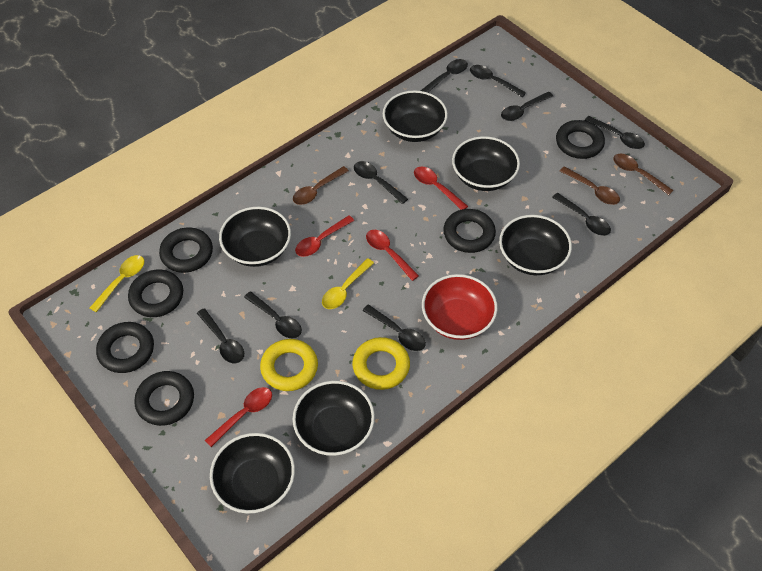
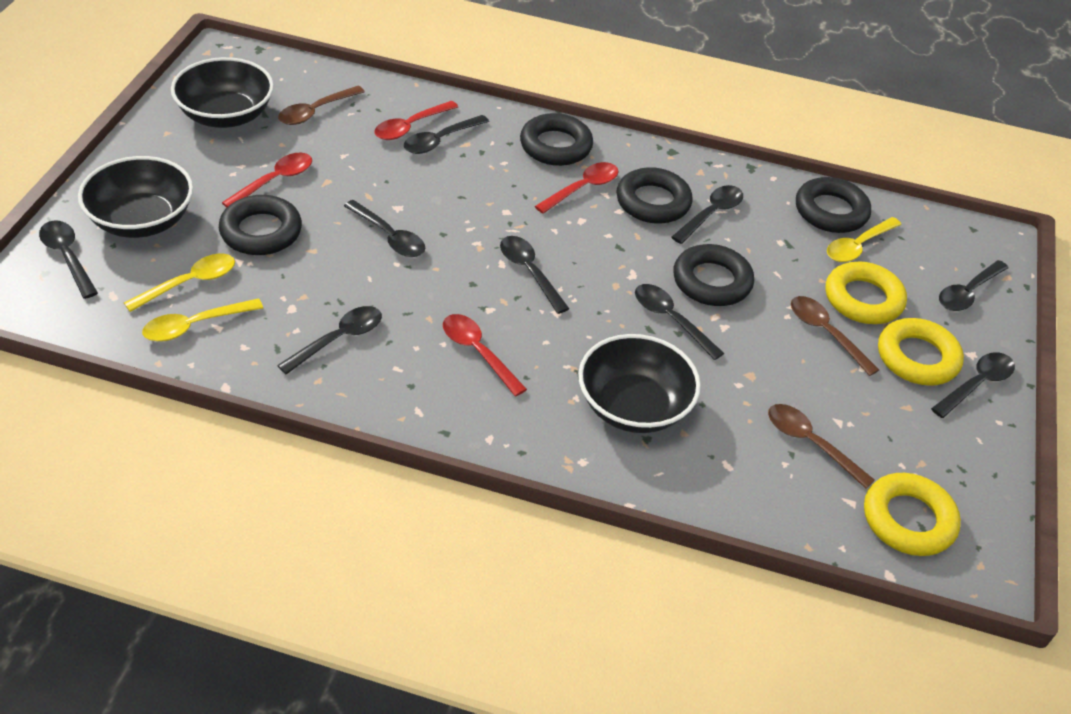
black bowl: 6 -> 3
black ring: 6 -> 5
red bowl: 1 -> 0
yellow ring: 2 -> 3
yellow spoon: 2 -> 3

